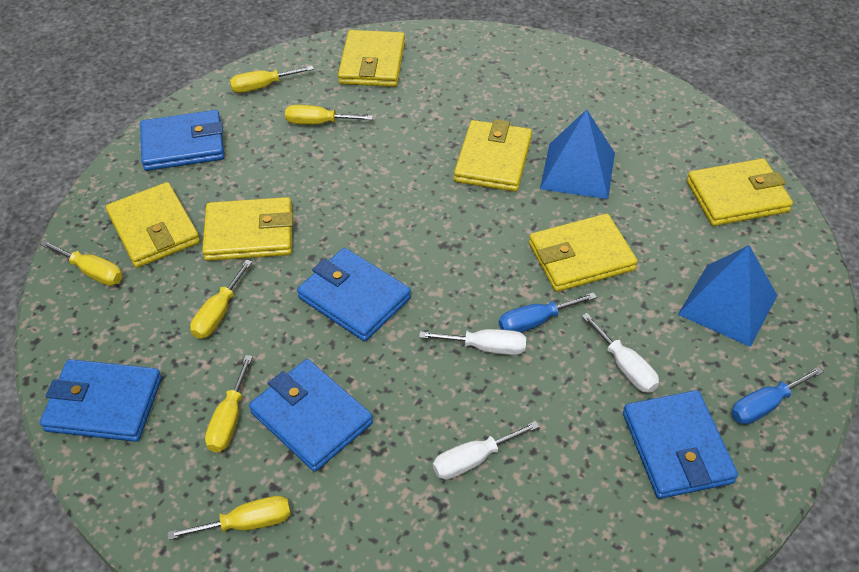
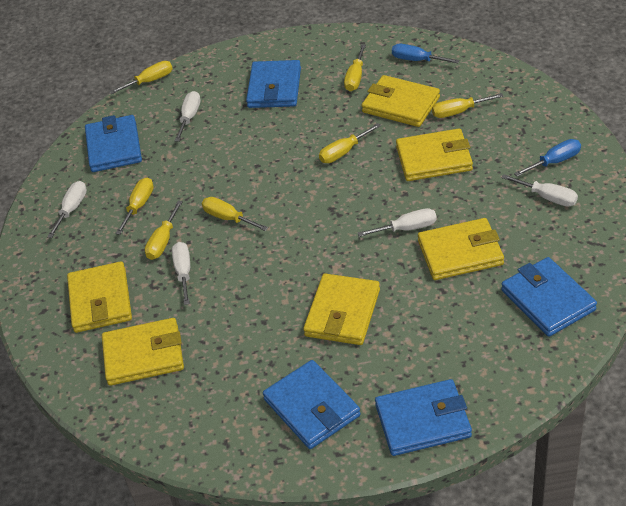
blue pyramid: 2 -> 0
white screwdriver: 3 -> 5
yellow screwdriver: 6 -> 7

